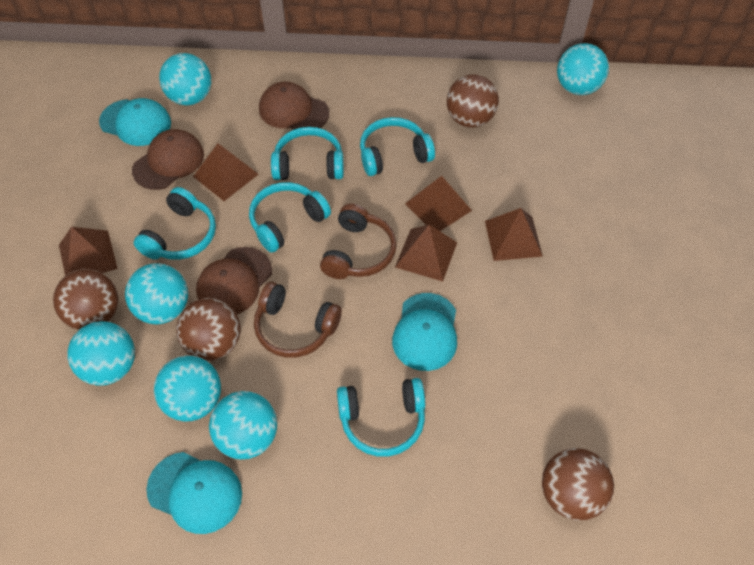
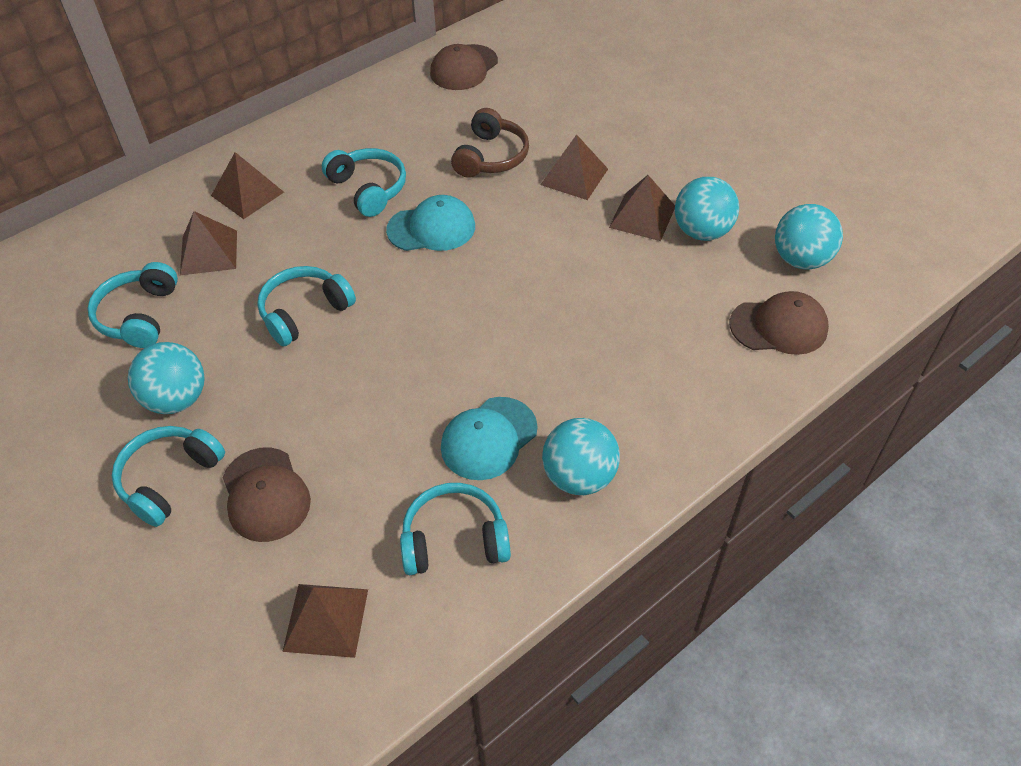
brown ball: 4 -> 0
brown headphones: 2 -> 1
turquoise ball: 6 -> 4
turquoise cap: 3 -> 2

